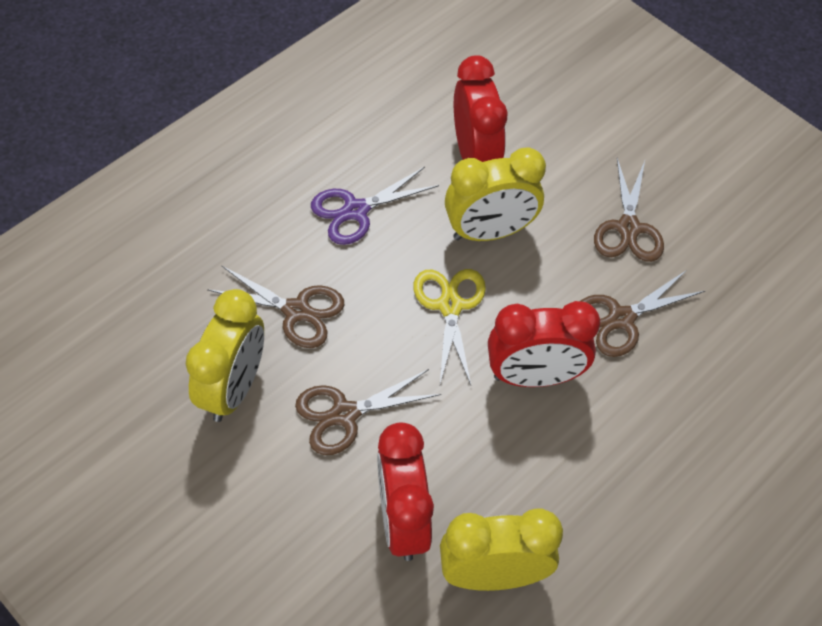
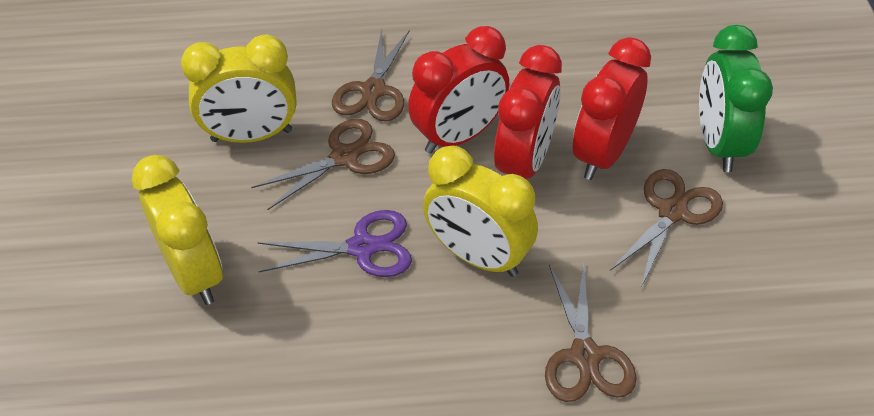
green clock: 0 -> 1
yellow scissors: 1 -> 0

